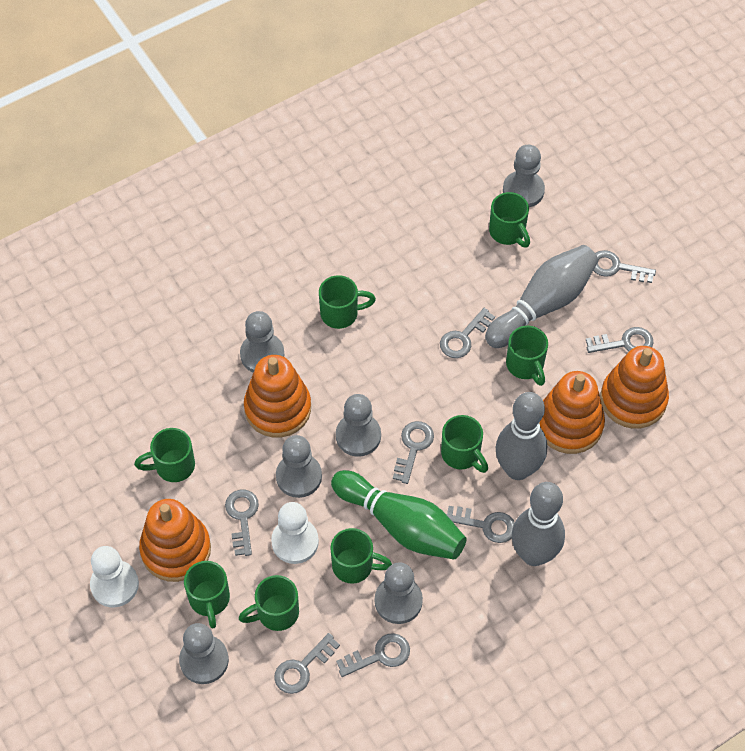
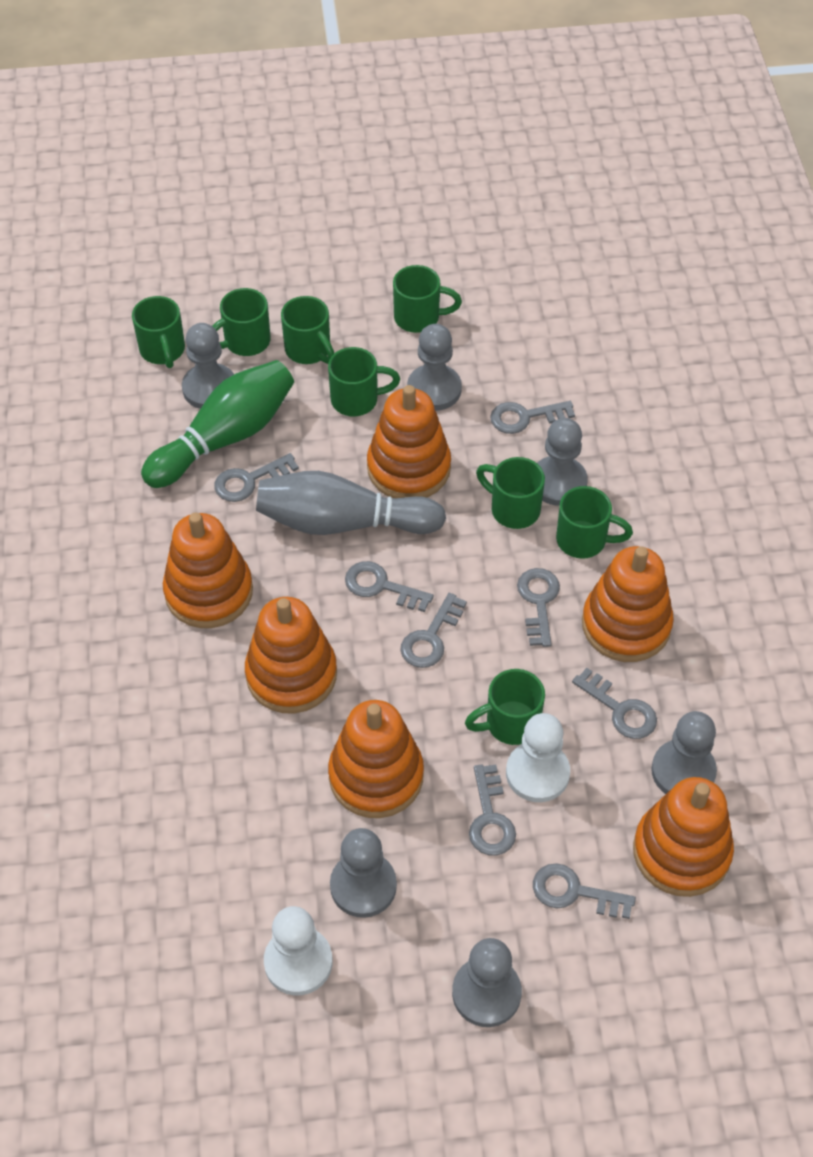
grey bowling pin: 3 -> 1
orange stacking toy: 4 -> 6

